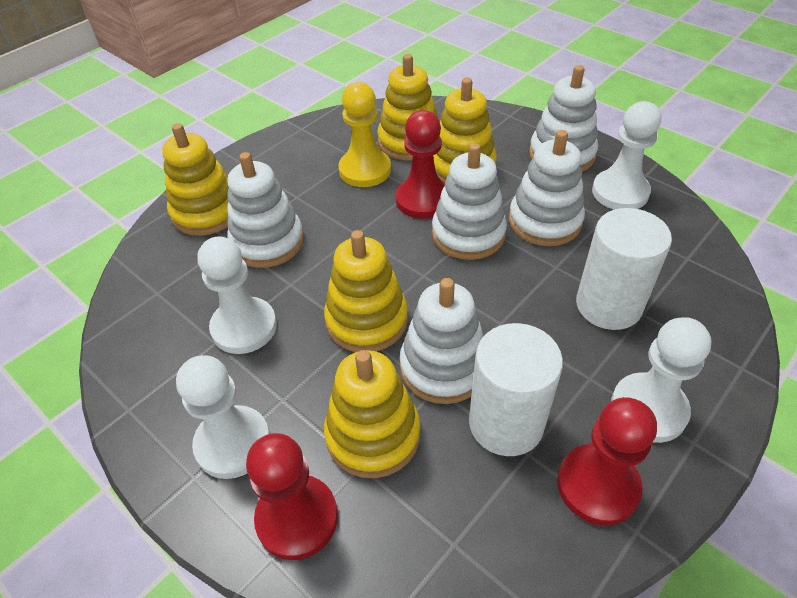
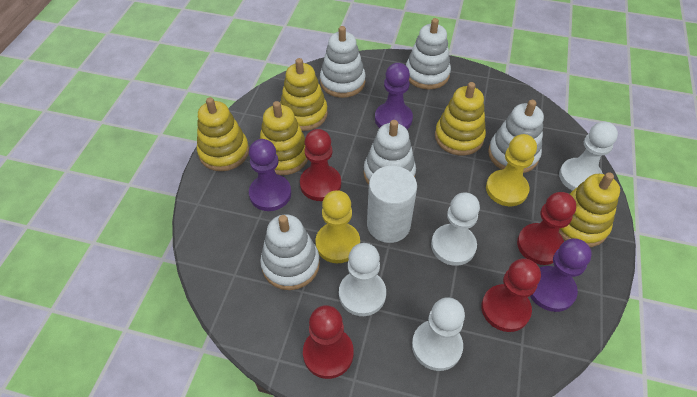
purple pawn: 0 -> 3
red pawn: 3 -> 4
white cylinder: 2 -> 1
yellow pawn: 1 -> 2

